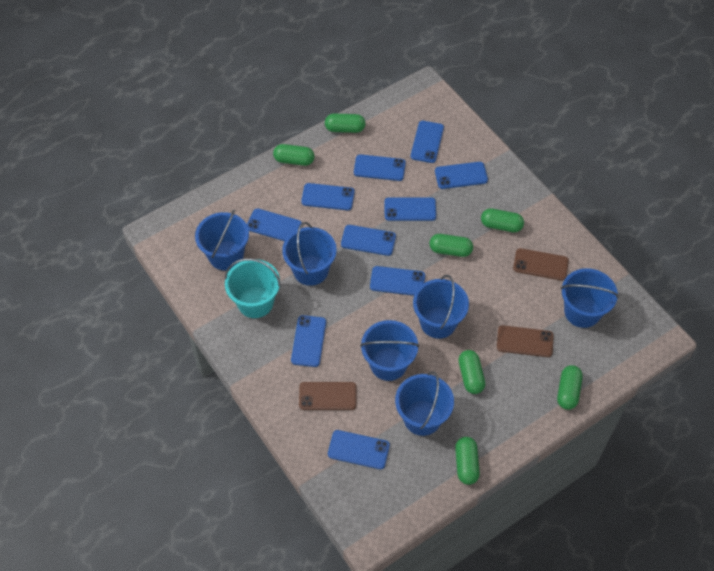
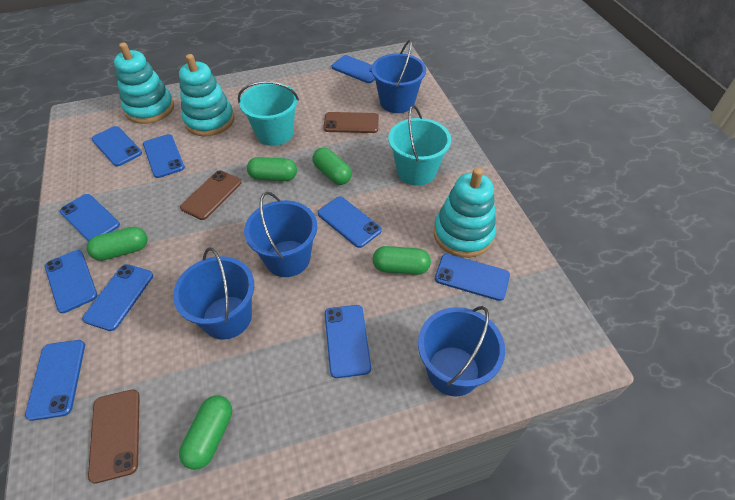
blue bucket: 6 -> 4
green capsule: 7 -> 5
turquoise bucket: 1 -> 2
turquoise stacking toy: 0 -> 3

